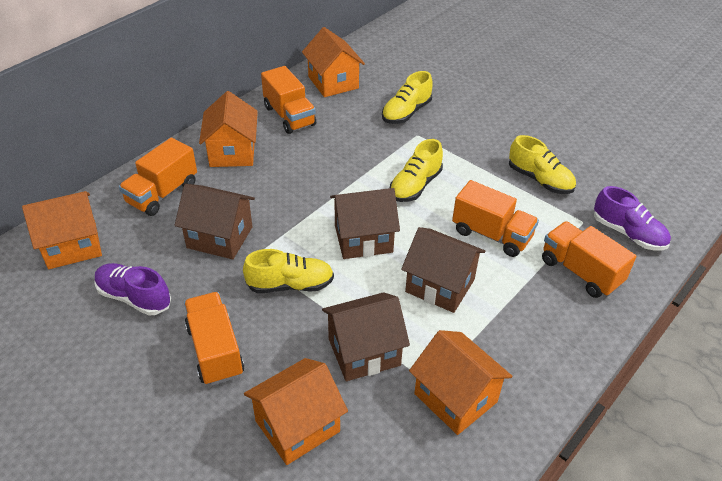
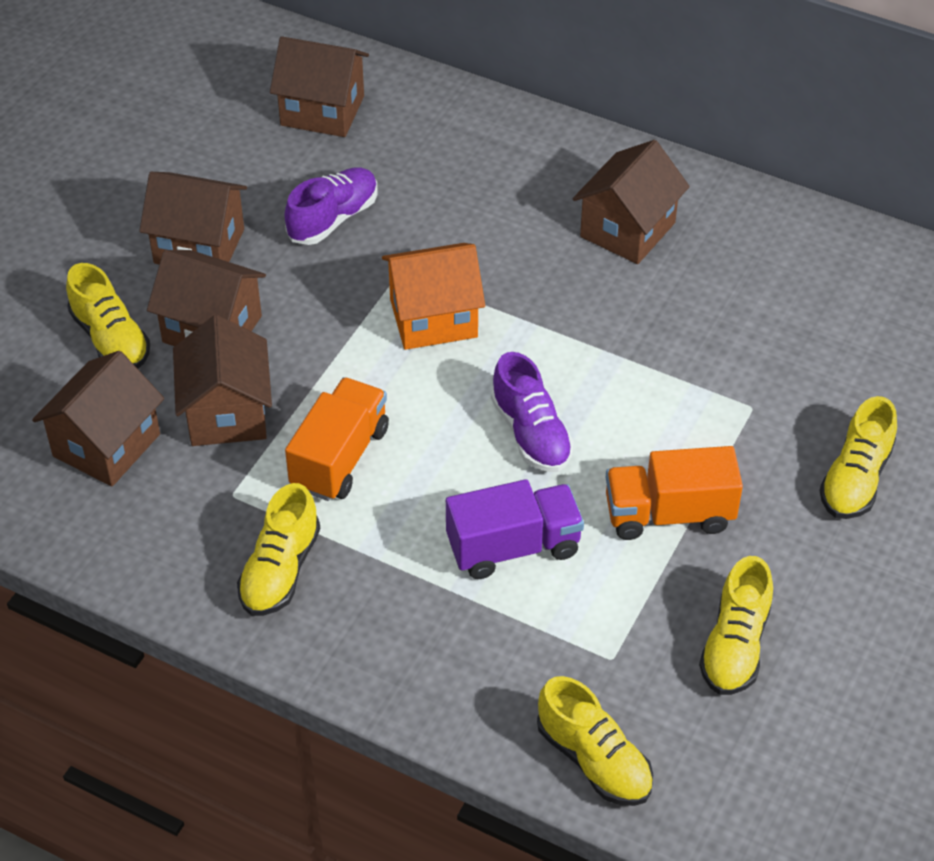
brown house: 4 -> 6
orange house: 5 -> 1
orange truck: 5 -> 2
purple truck: 0 -> 1
yellow shoe: 4 -> 5

